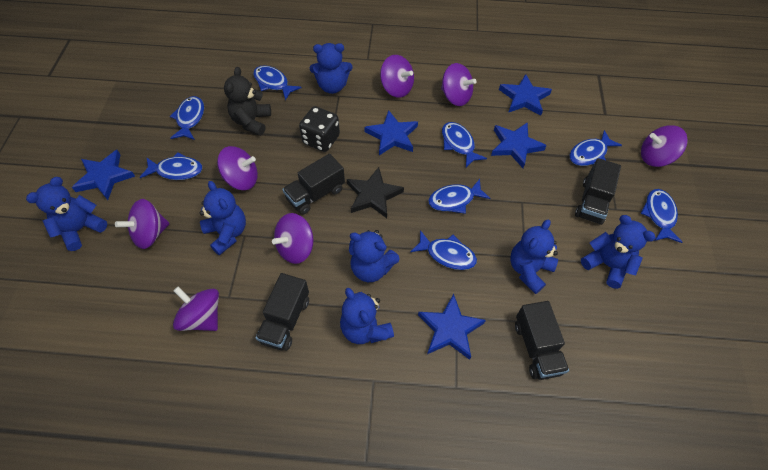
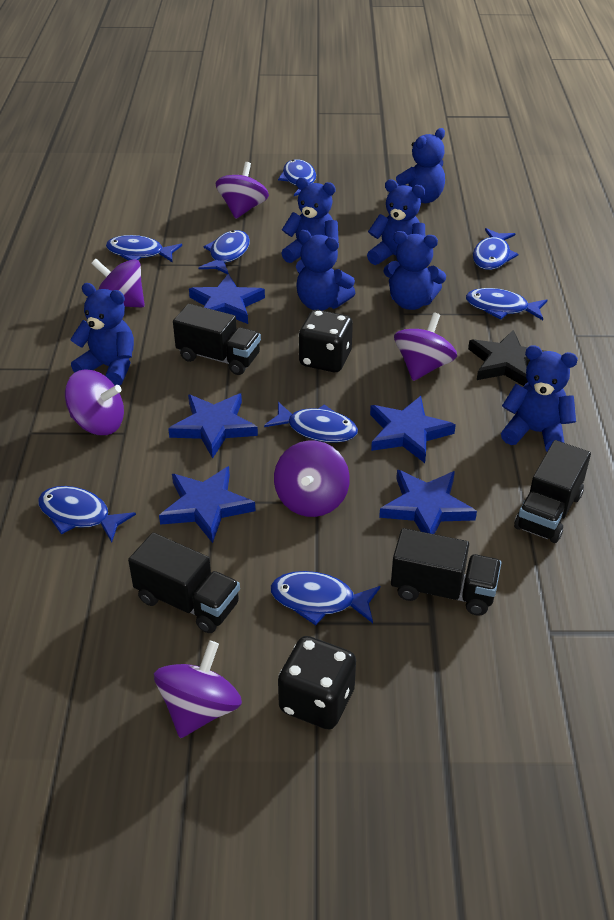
black dice: 1 -> 2
black teddy bear: 1 -> 0
purple spinning top: 7 -> 6

